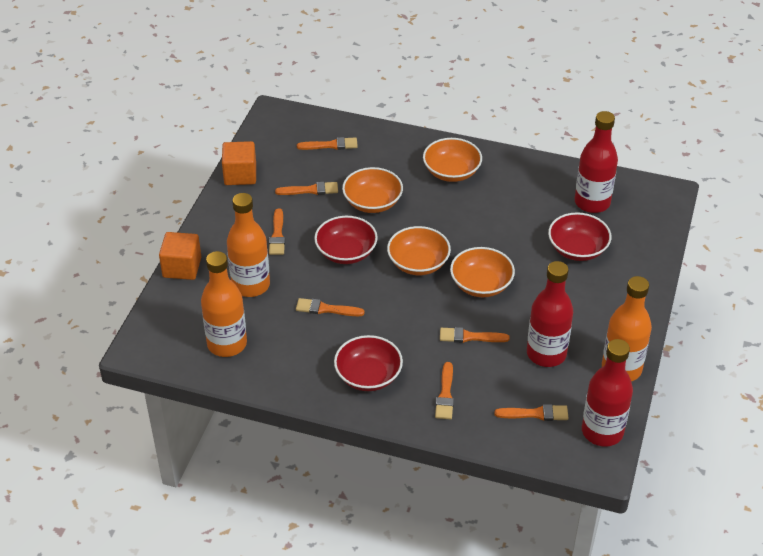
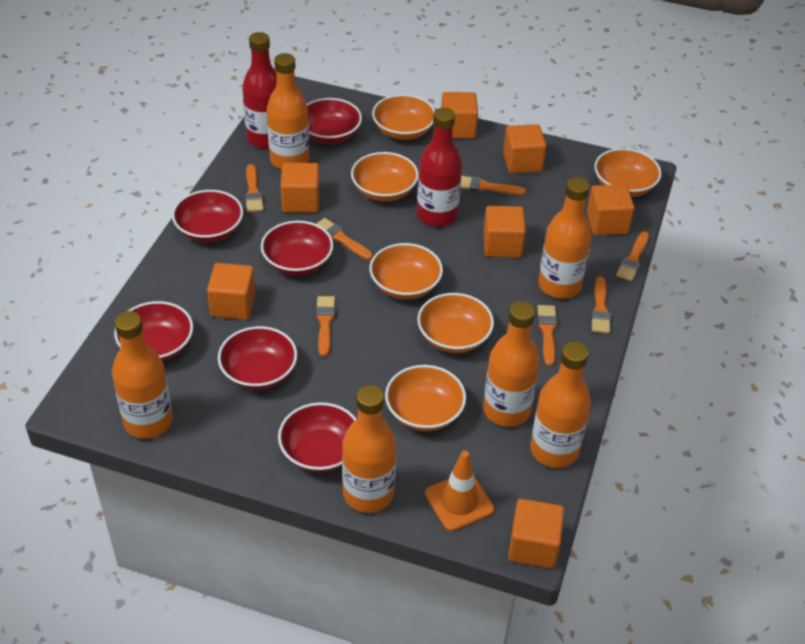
orange bottle: 3 -> 6
orange bowl: 4 -> 6
orange cube: 2 -> 7
orange traffic cone: 0 -> 1
red bottle: 3 -> 2
red bowl: 3 -> 6

